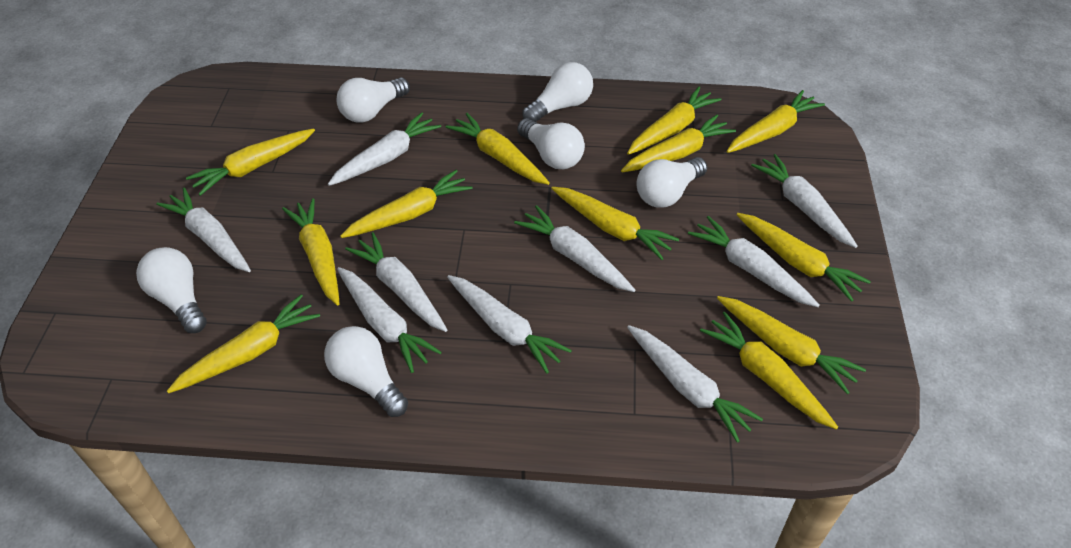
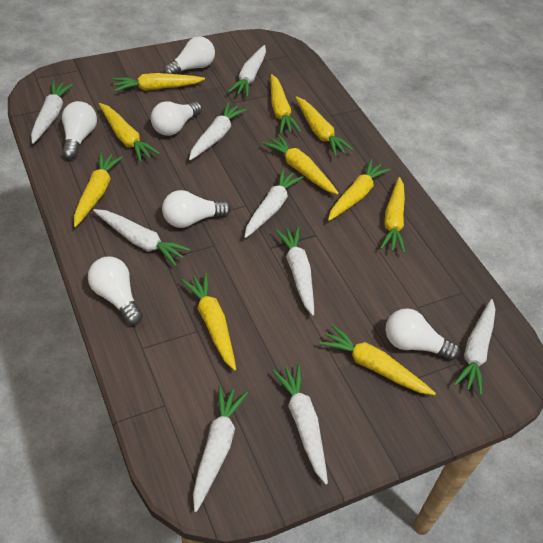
yellow carrot: 12 -> 10

